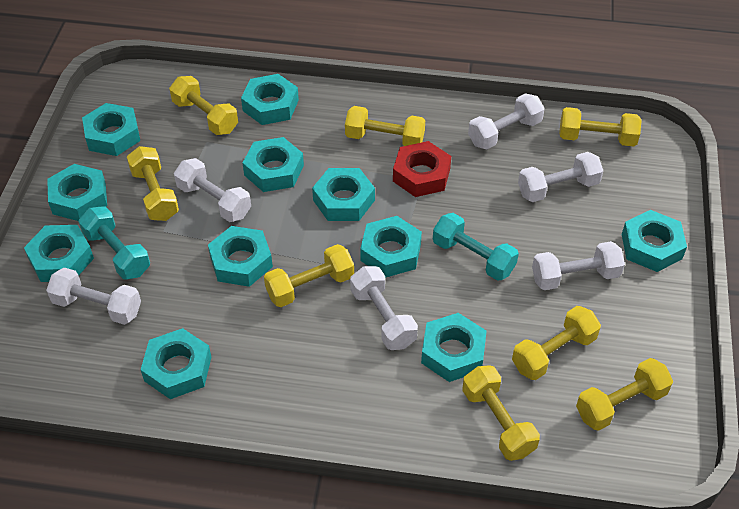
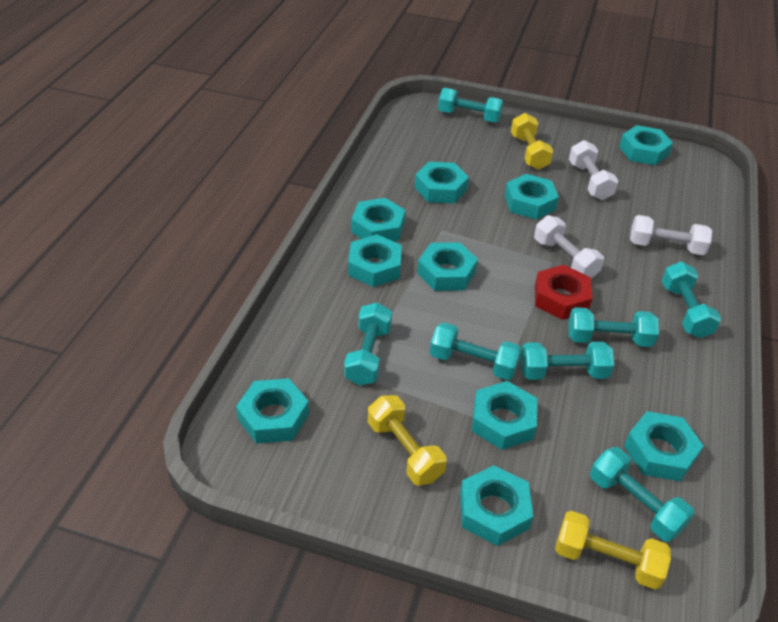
turquoise dumbbell: 2 -> 7
turquoise nut: 11 -> 10
white dumbbell: 6 -> 3
yellow dumbbell: 8 -> 3

